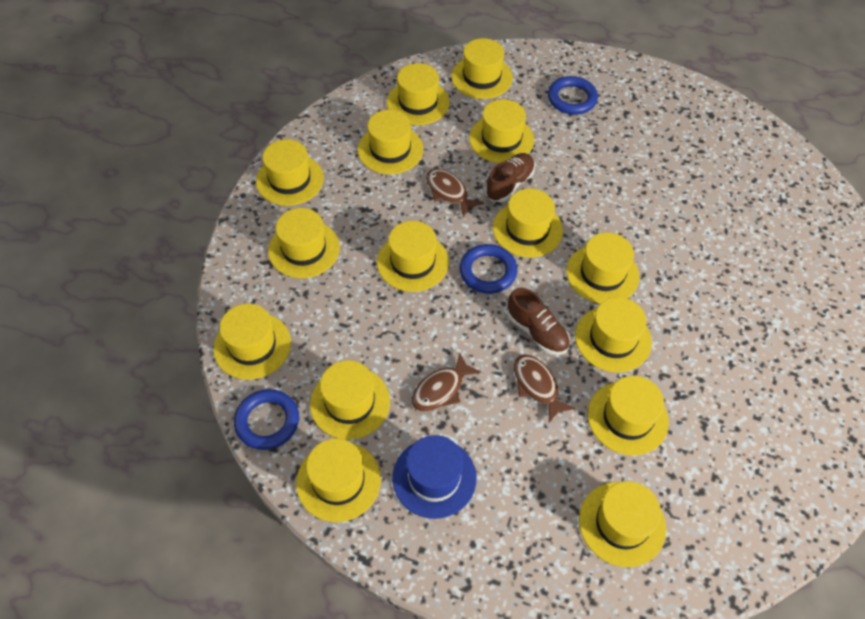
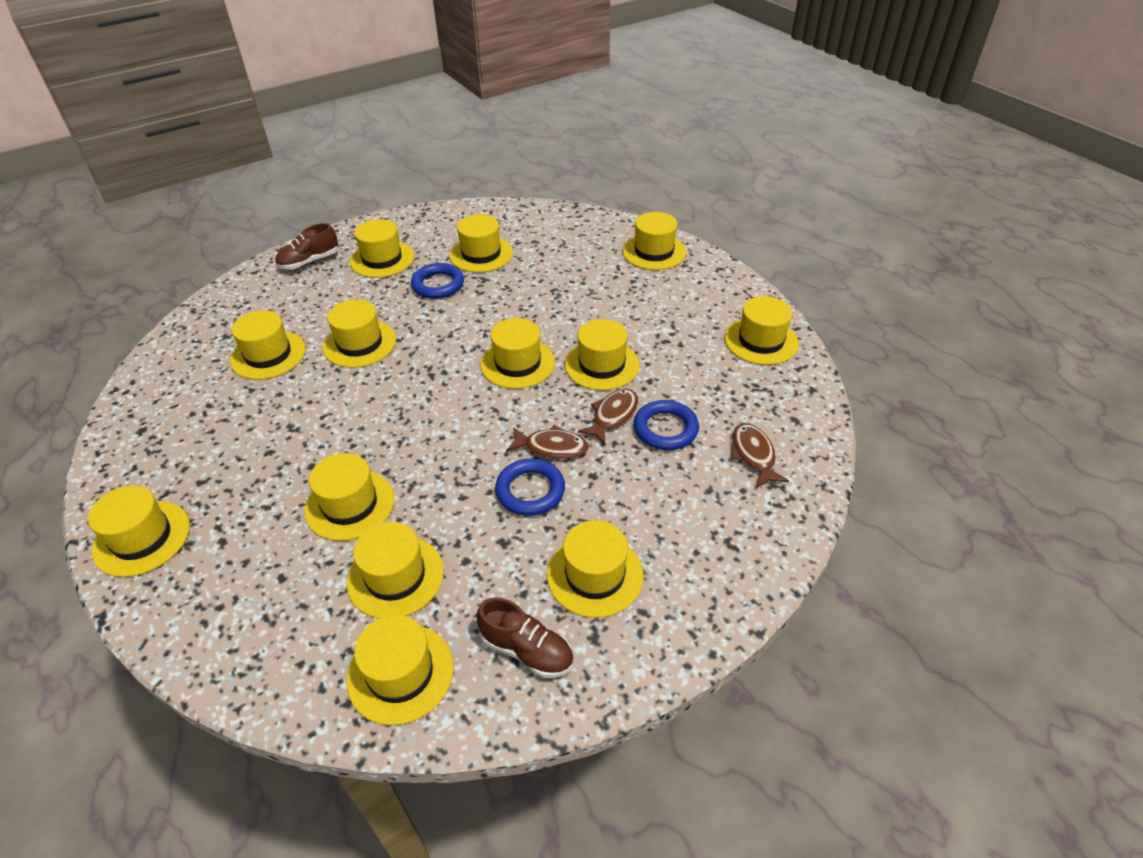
blue hat: 1 -> 0
yellow hat: 15 -> 13

